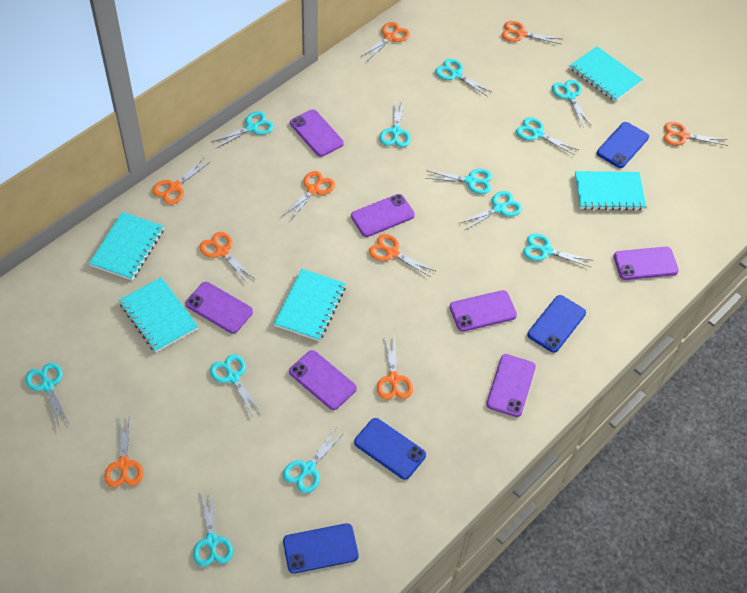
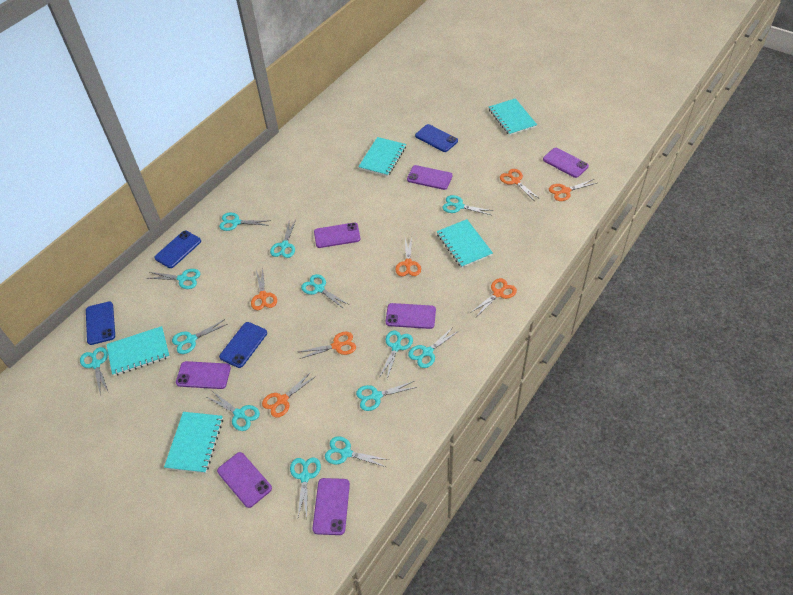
orange scissors: 9 -> 7
turquoise scissors: 12 -> 13

